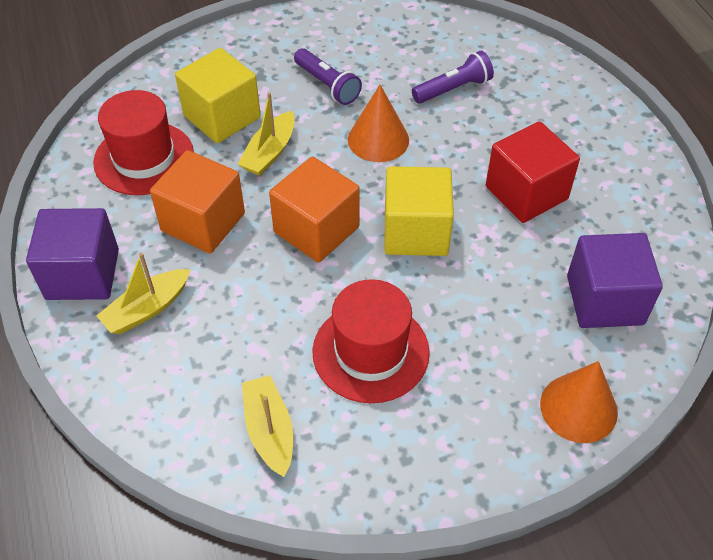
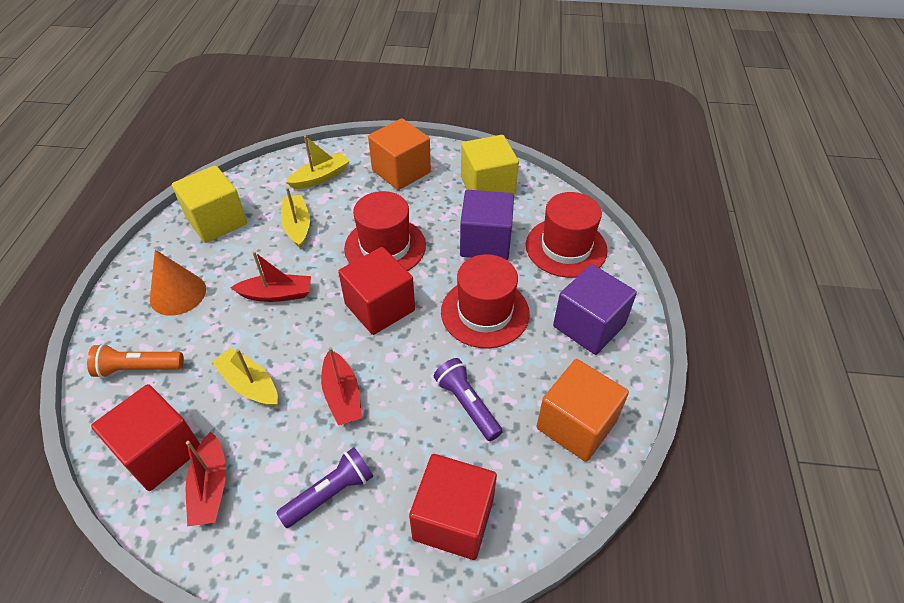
orange cone: 2 -> 1
orange flashlight: 0 -> 1
red boat: 0 -> 3
red cube: 1 -> 3
red hat: 2 -> 3

